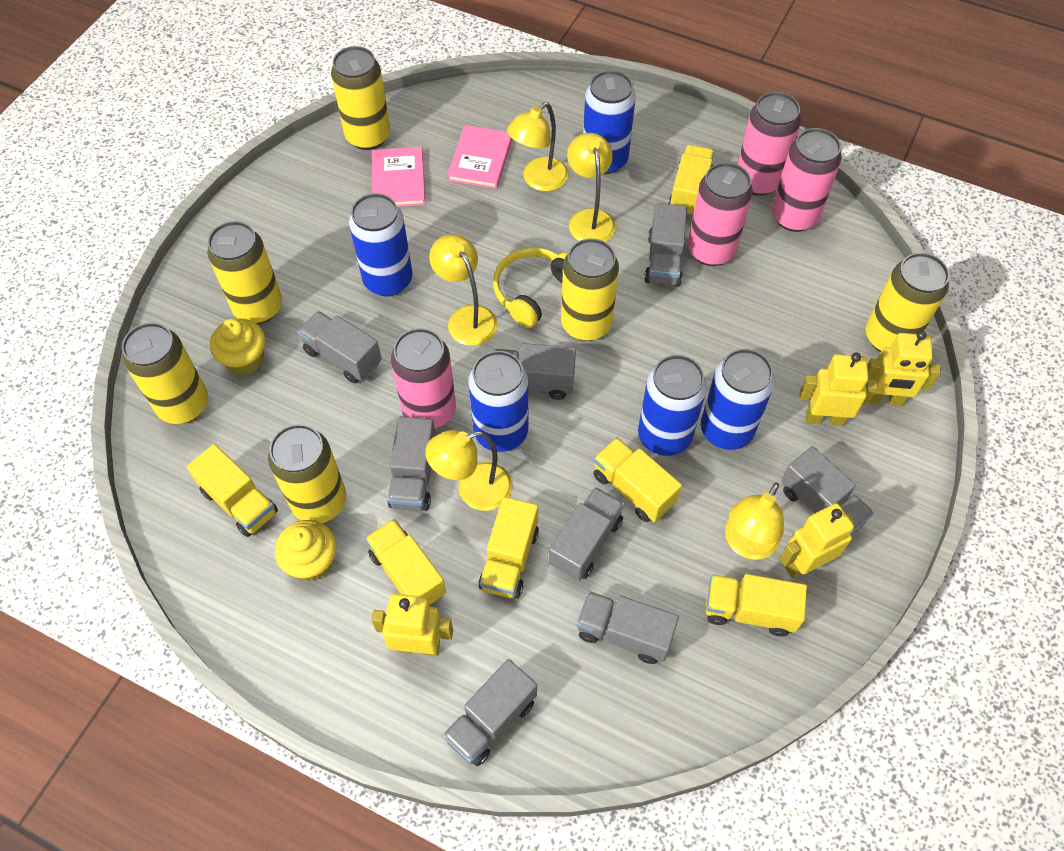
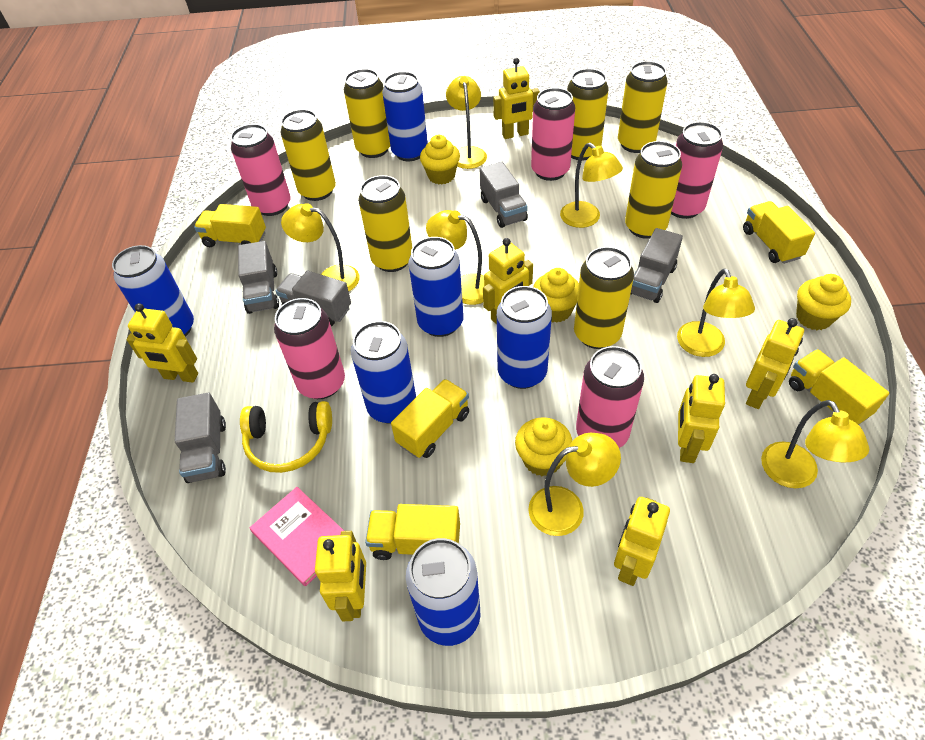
blue can: 5 -> 6
grey truck: 8 -> 5
pink book: 2 -> 1
pink can: 4 -> 5
yellow can: 6 -> 7
yellow cupcake: 2 -> 4
yellow lamp: 5 -> 7
yellow robot: 4 -> 7
yellow truck: 6 -> 5

